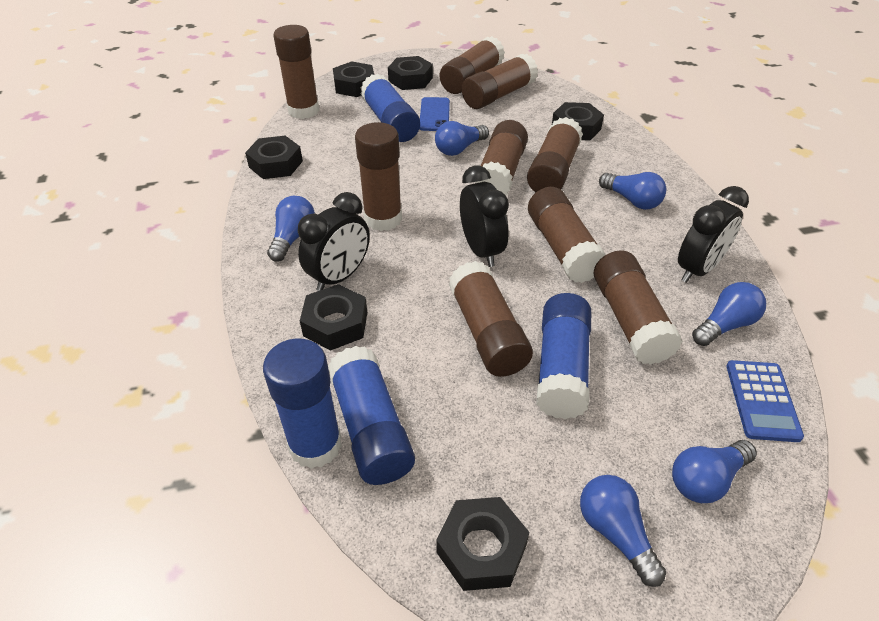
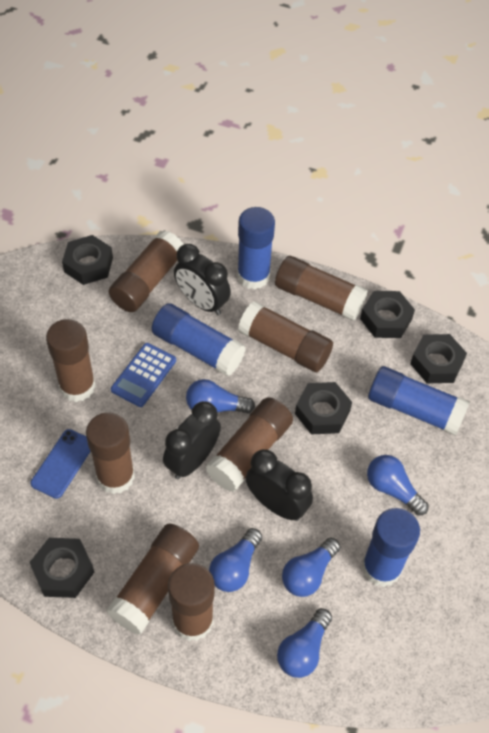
black nut: 6 -> 5
blue light bulb: 6 -> 5
brown glue stick: 9 -> 8

